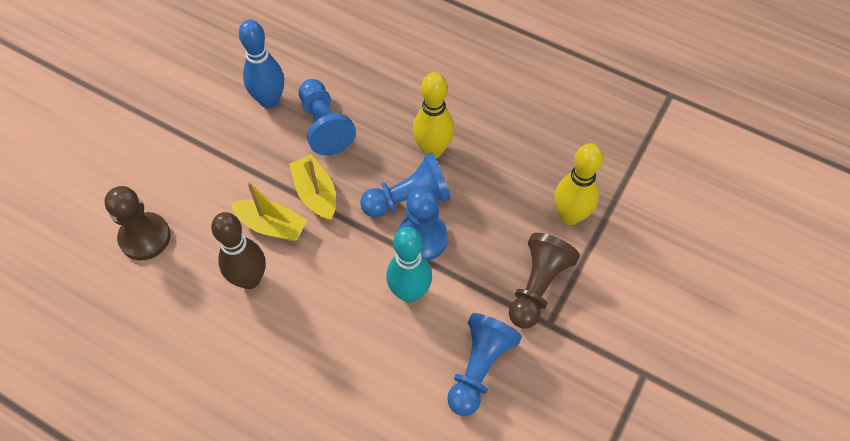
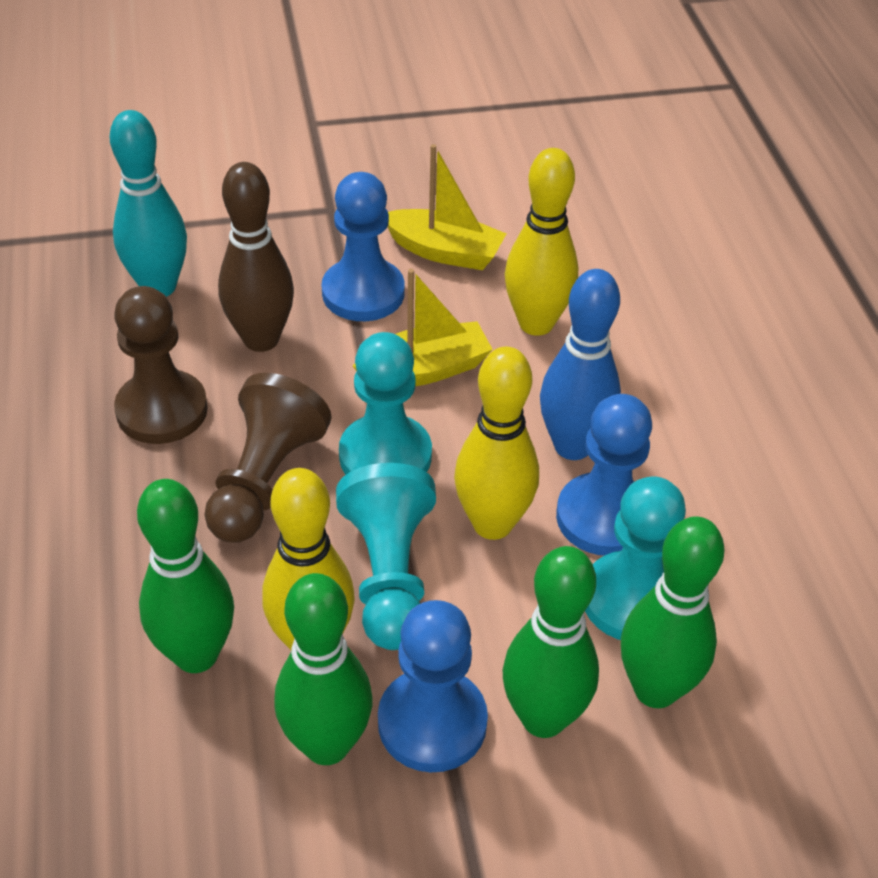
blue pawn: 4 -> 3
green bowling pin: 0 -> 4
turquoise pawn: 0 -> 3
yellow bowling pin: 2 -> 3

